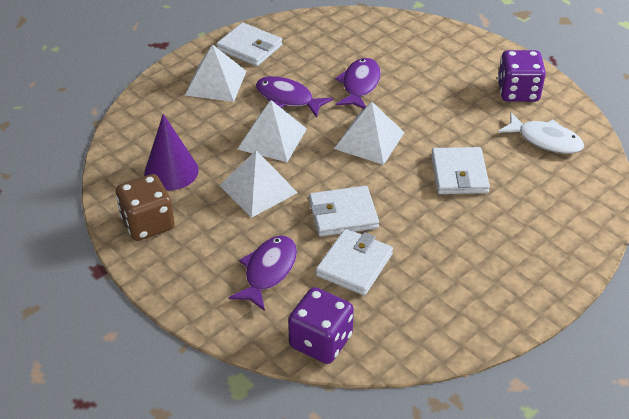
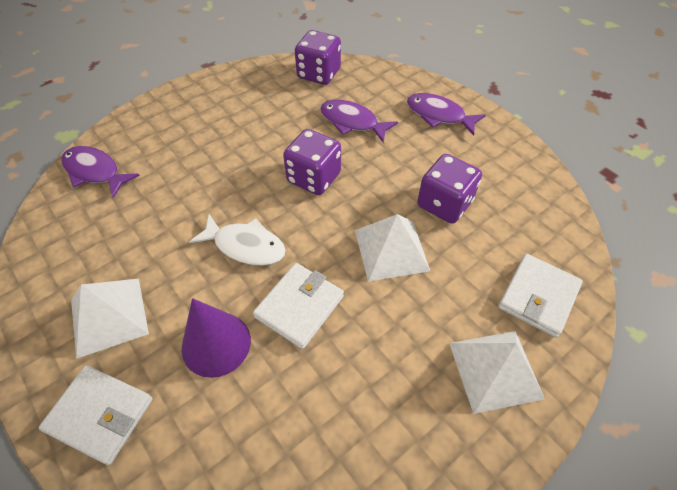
brown dice: 1 -> 0
purple dice: 2 -> 3
white pyramid: 4 -> 3
white wallet: 4 -> 3

